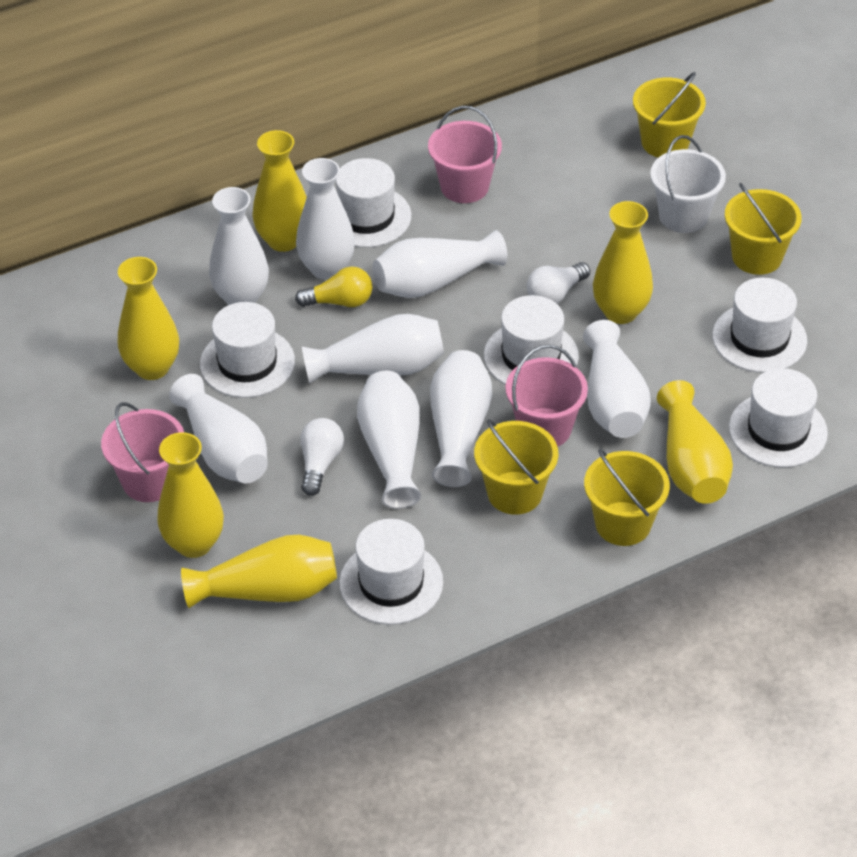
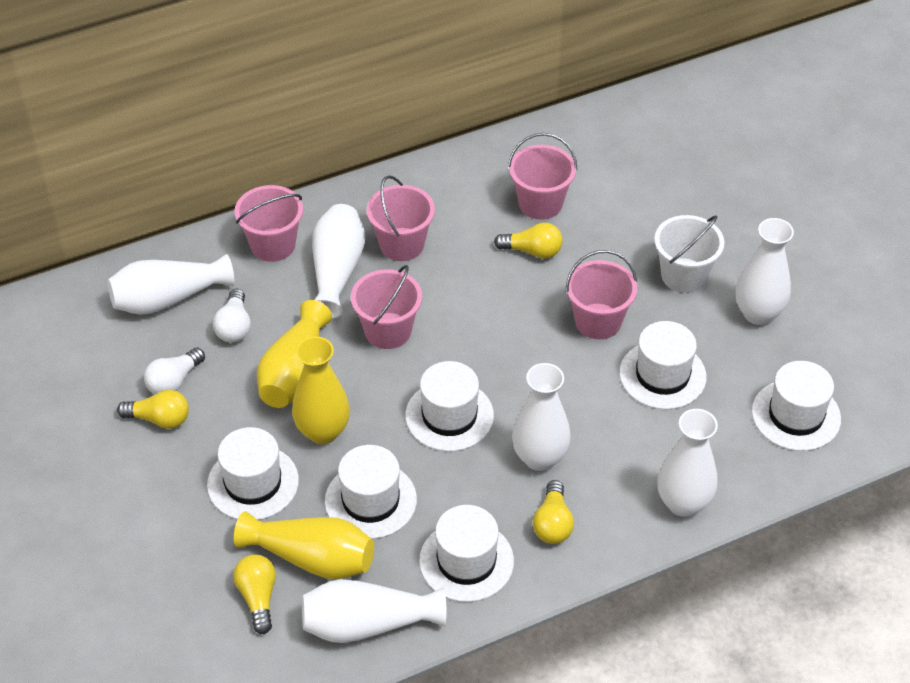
pink bucket: 3 -> 5
white vase: 8 -> 6
yellow bucket: 4 -> 0
yellow light bulb: 1 -> 4
yellow vase: 6 -> 3

